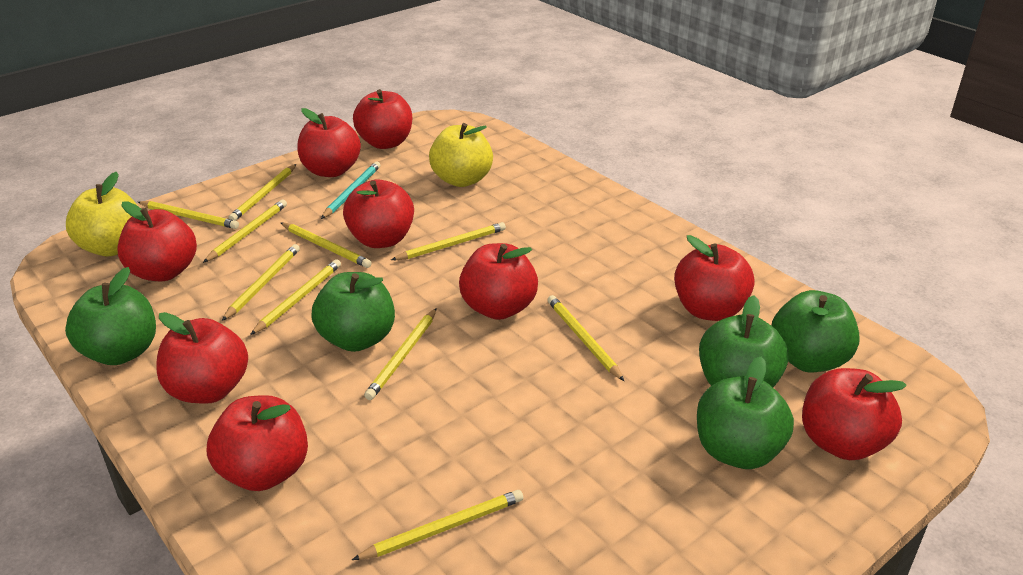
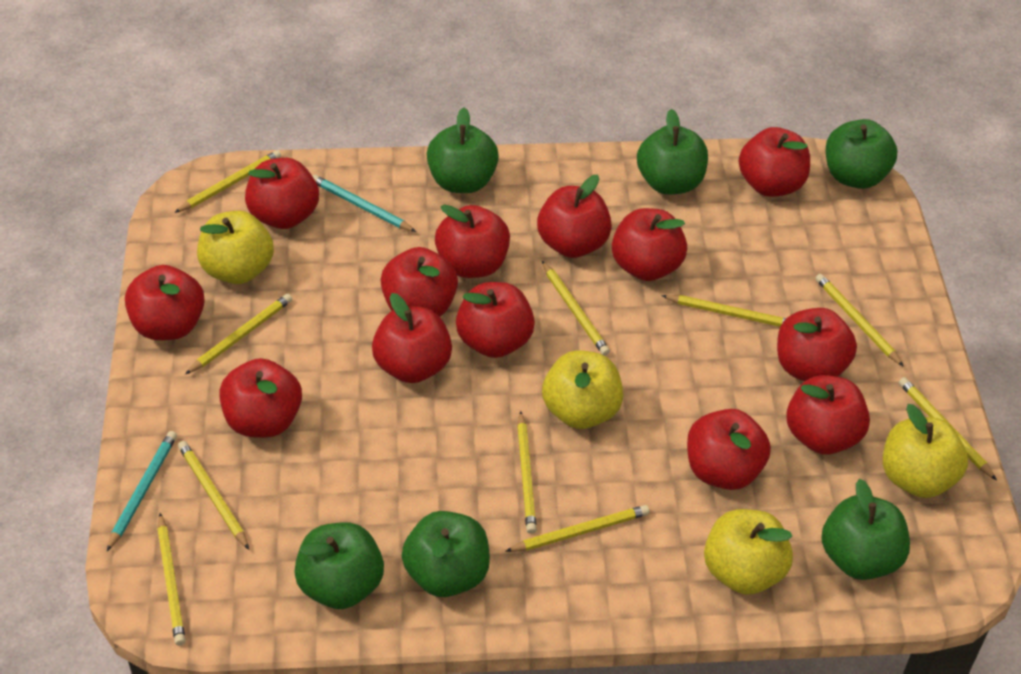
green apple: 5 -> 6
red apple: 9 -> 13
turquoise pencil: 1 -> 2
yellow apple: 2 -> 4

